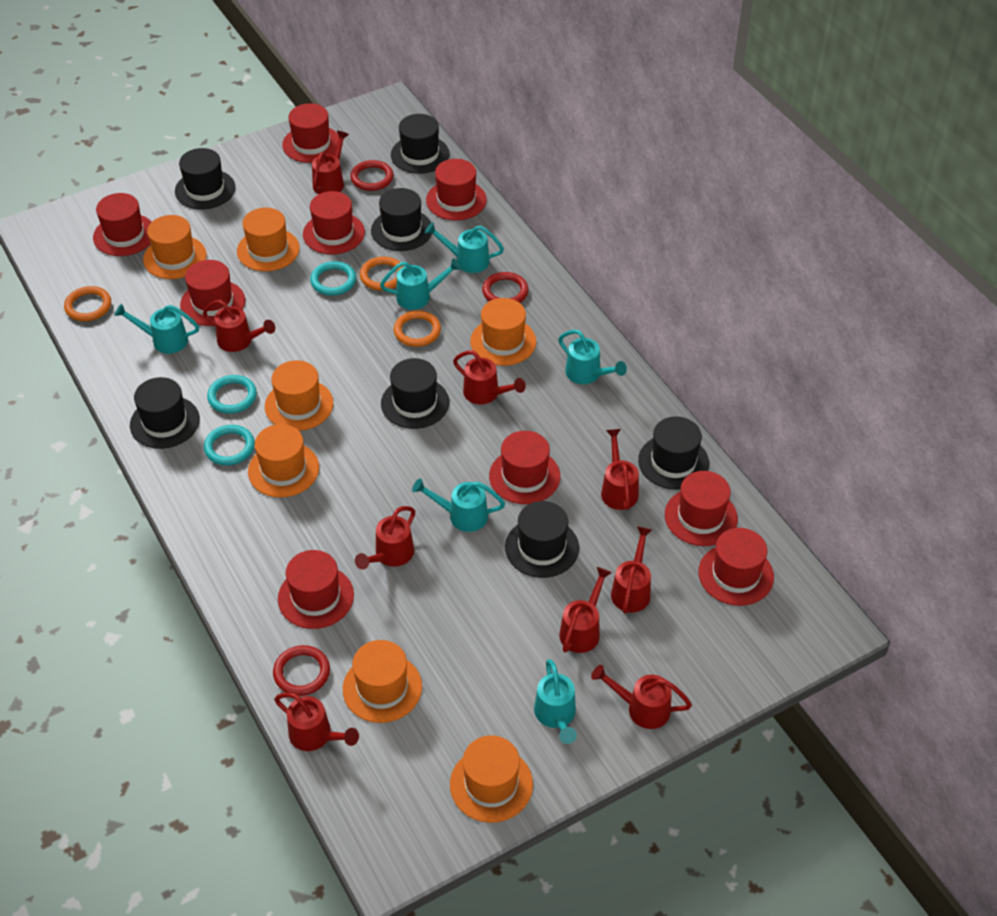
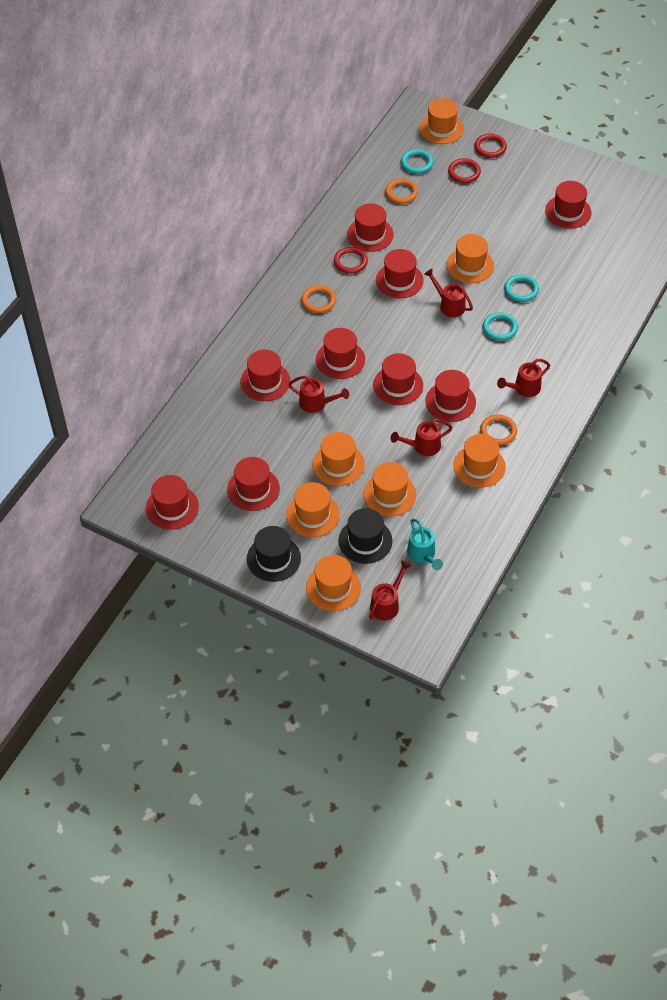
black hat: 7 -> 2
red watering can: 9 -> 5
turquoise watering can: 6 -> 1

